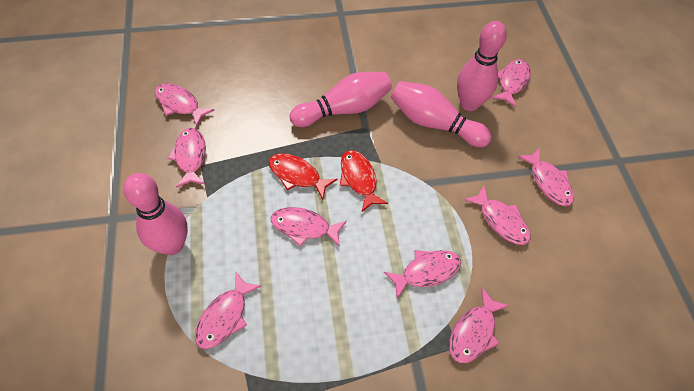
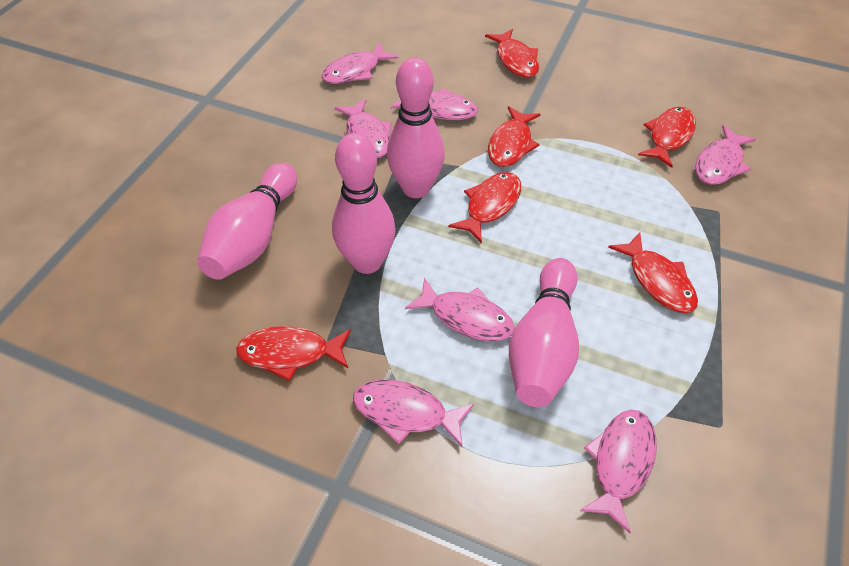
pink fish: 9 -> 7
red fish: 2 -> 6

